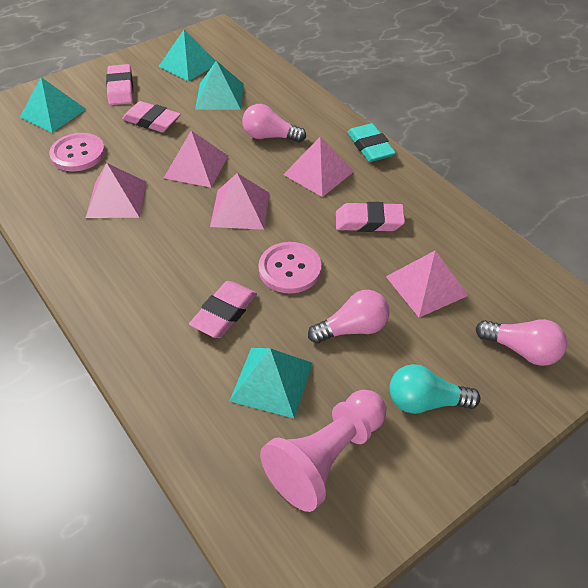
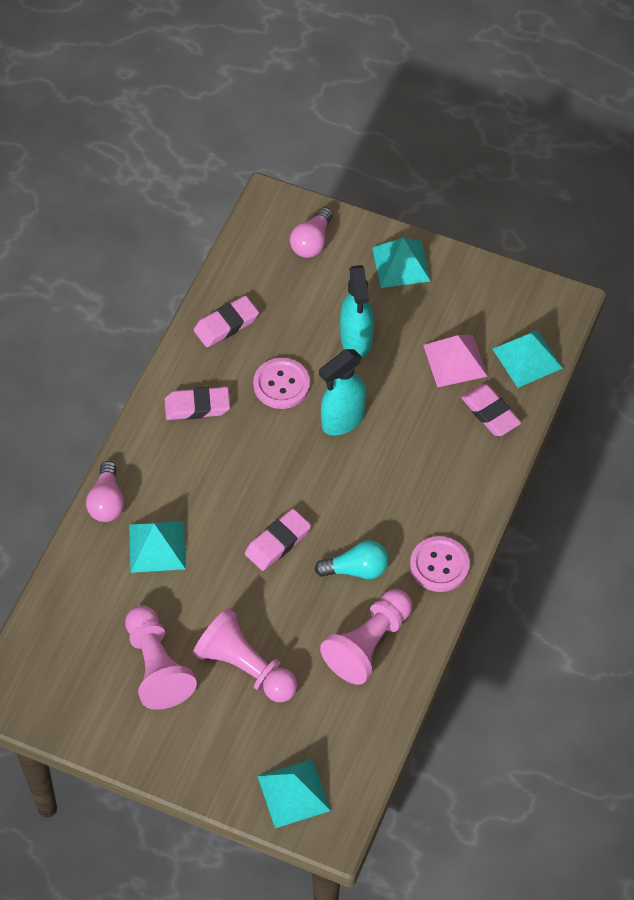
pink light bulb: 3 -> 2
pink pawn: 1 -> 3
pink pyramid: 5 -> 1
turquoise eraser: 1 -> 0
turquoise spray bottle: 0 -> 2

